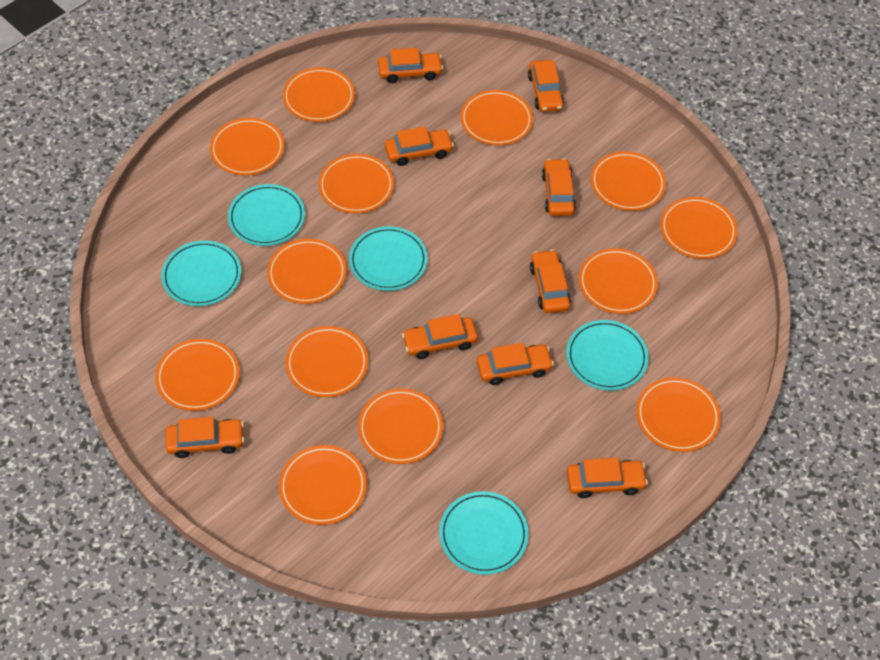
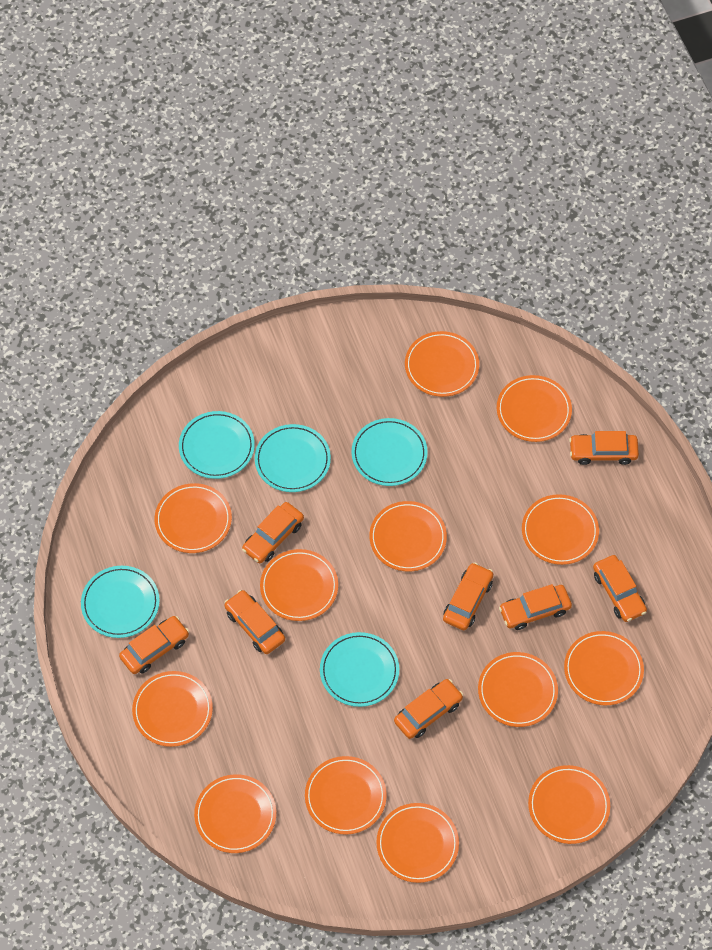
orange car: 9 -> 8

